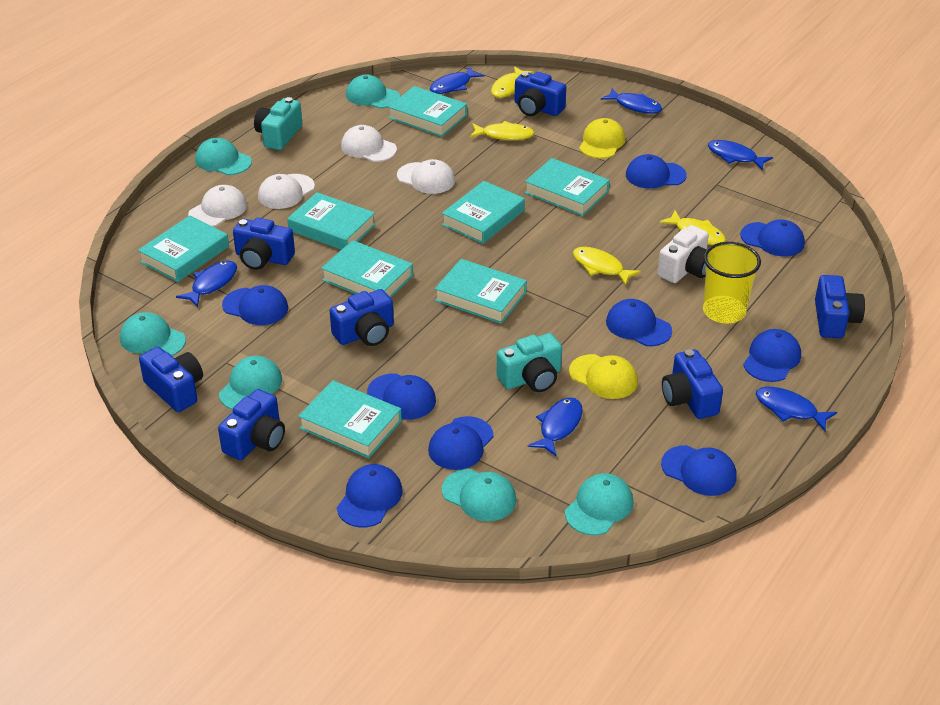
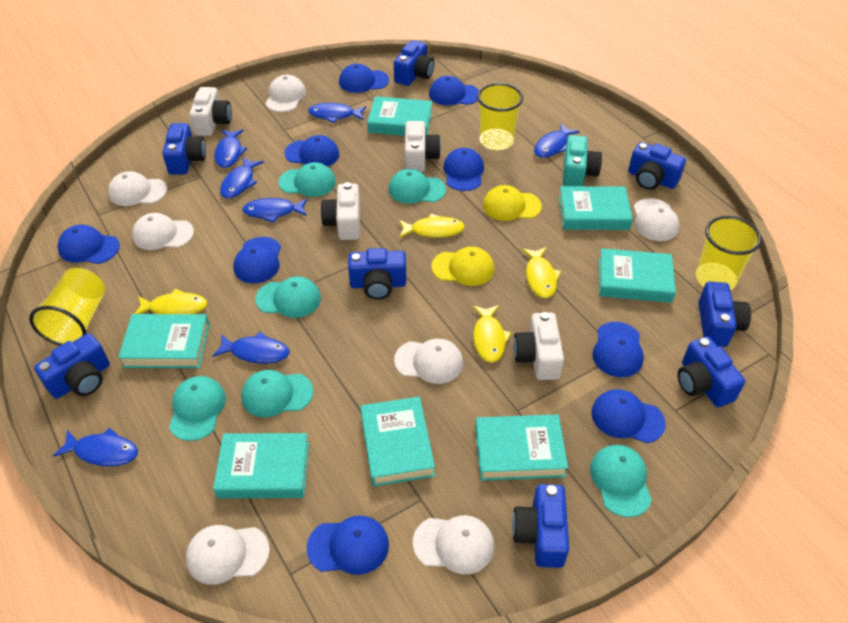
blue camera: 7 -> 8
blue fish: 6 -> 7
turquoise book: 8 -> 7
turquoise camera: 2 -> 1
white camera: 1 -> 4
white cap: 4 -> 7
yellow cup: 1 -> 3

